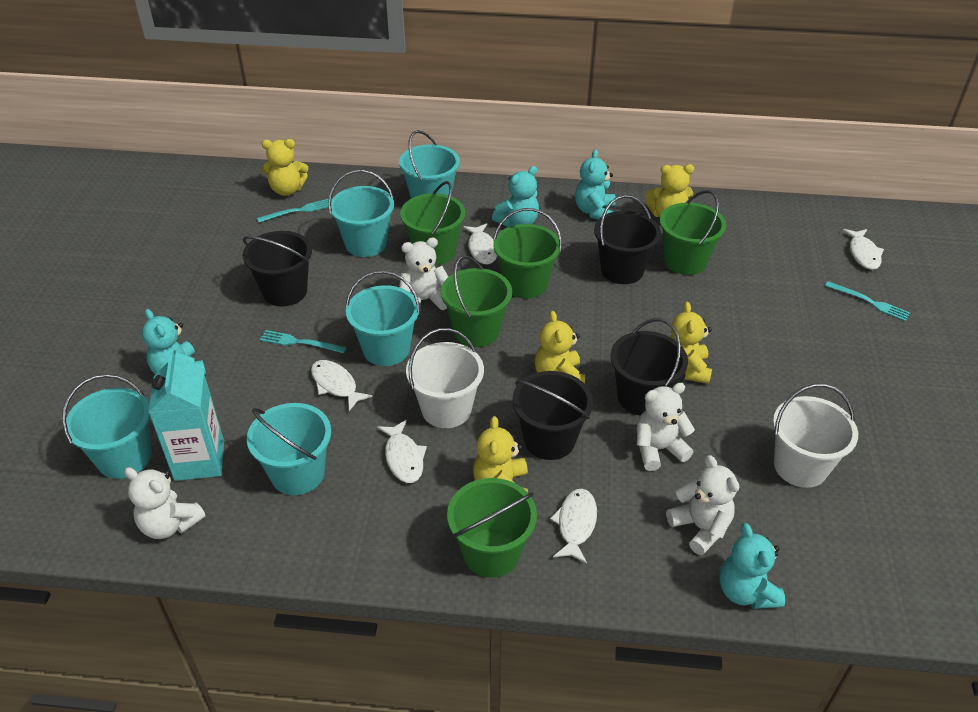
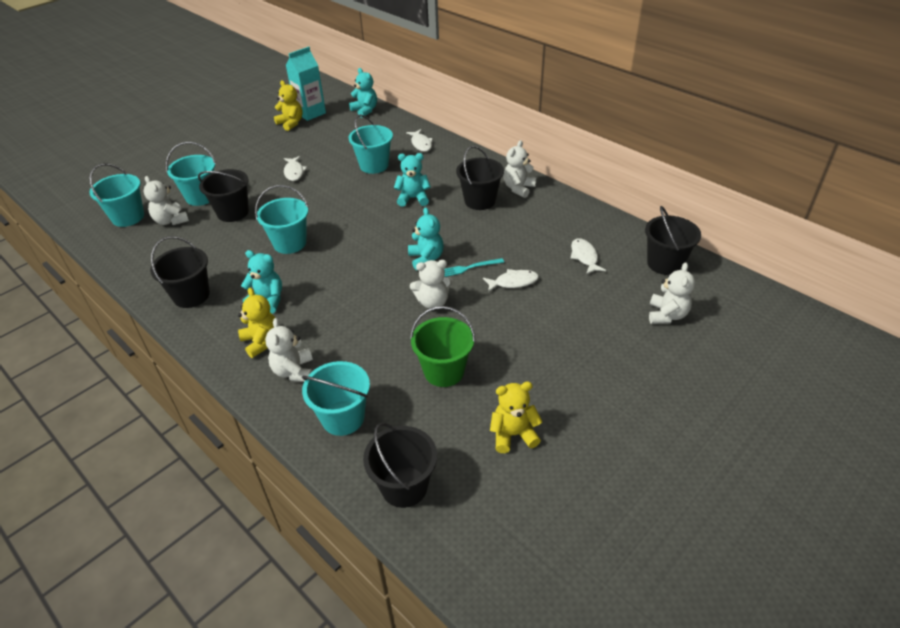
black bucket: 4 -> 5
green bucket: 5 -> 1
turquoise fork: 3 -> 1
white bucket: 2 -> 0
white fish: 5 -> 4
white teddy bear: 4 -> 5
yellow teddy bear: 5 -> 3

